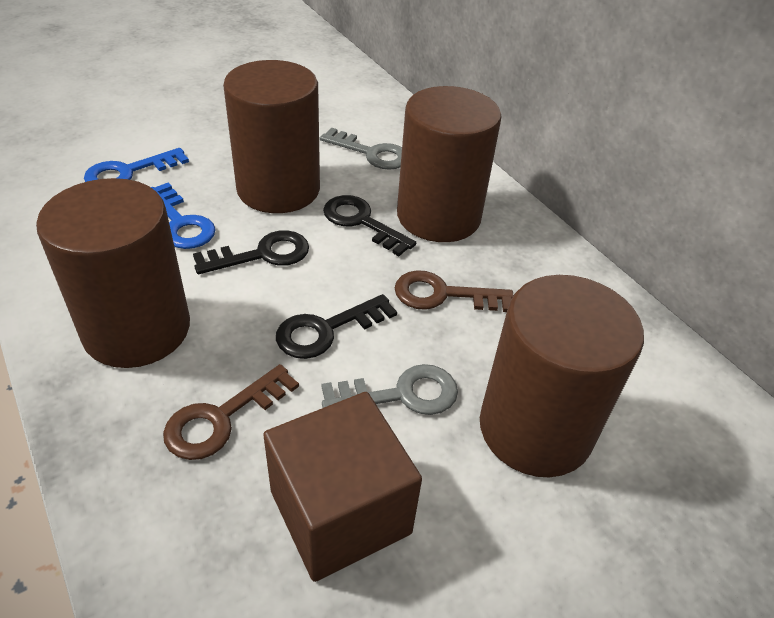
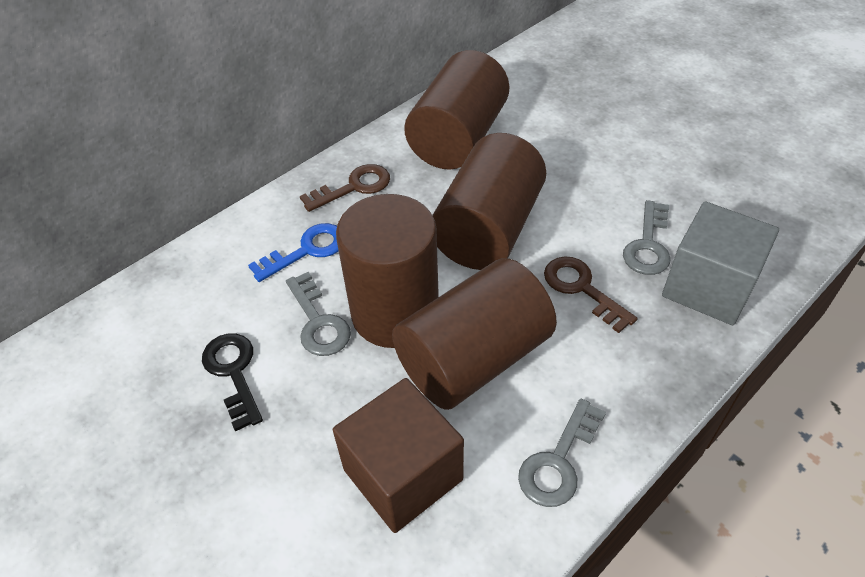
black key: 3 -> 1
blue key: 2 -> 1
grey cube: 0 -> 1
grey key: 2 -> 3

